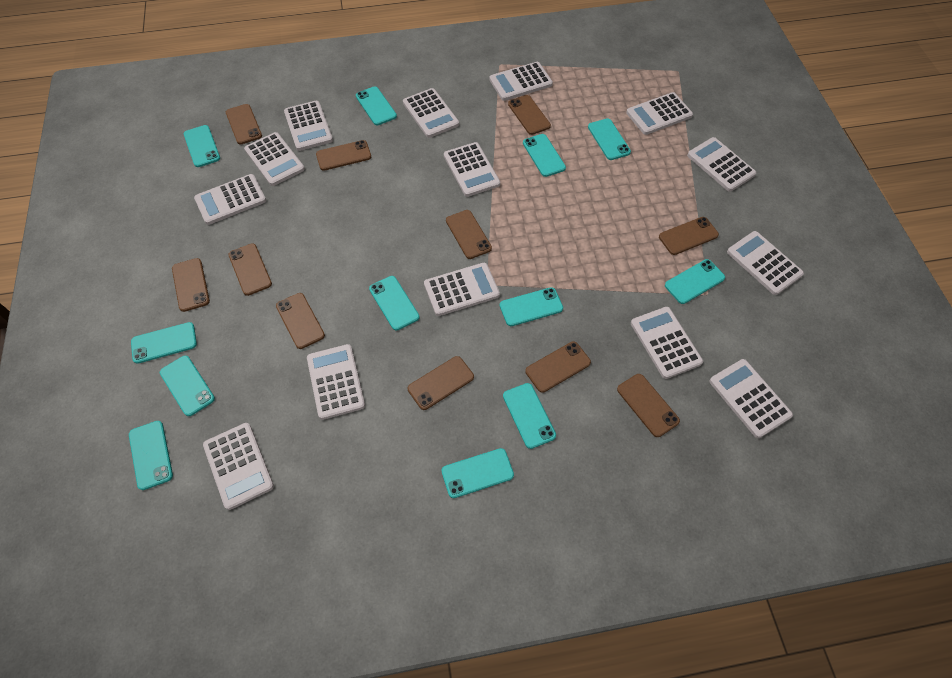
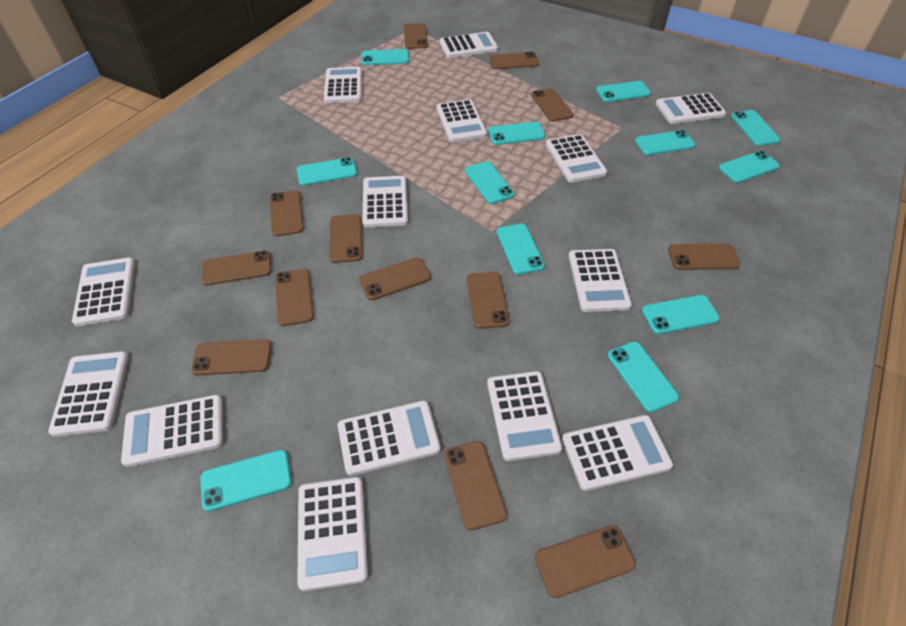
brown phone: 11 -> 13

